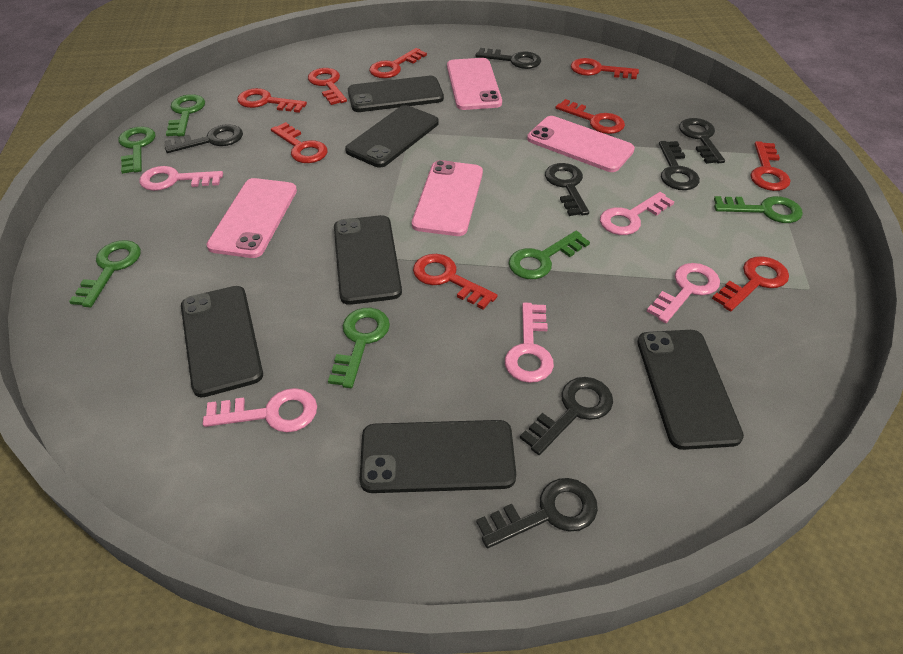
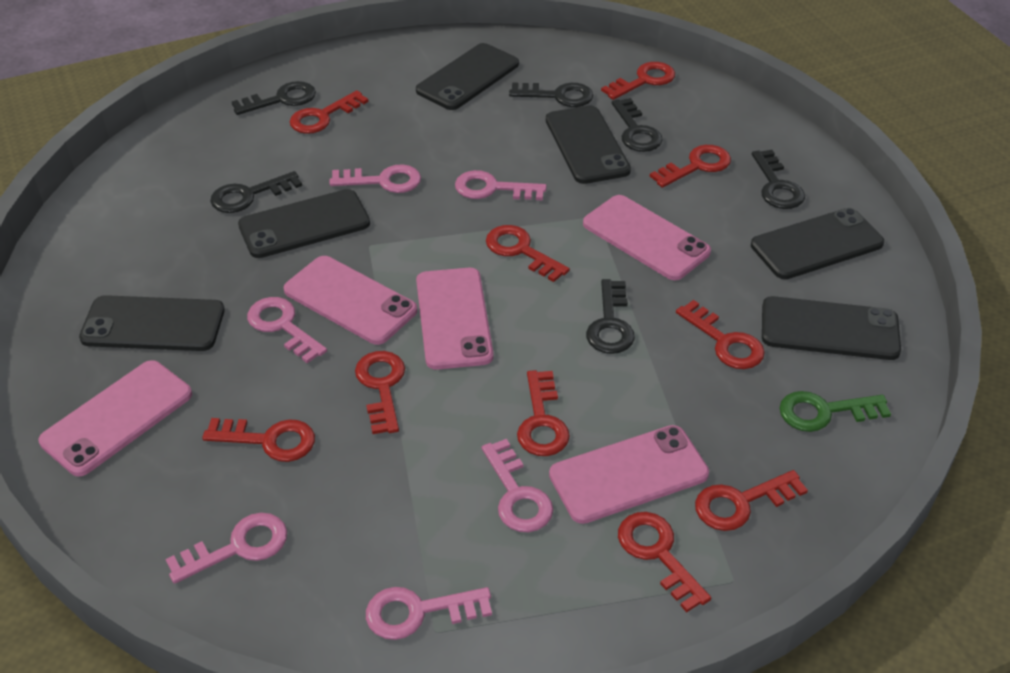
black key: 7 -> 6
green key: 6 -> 1
pink key: 5 -> 6
pink phone: 4 -> 5
red key: 9 -> 10

